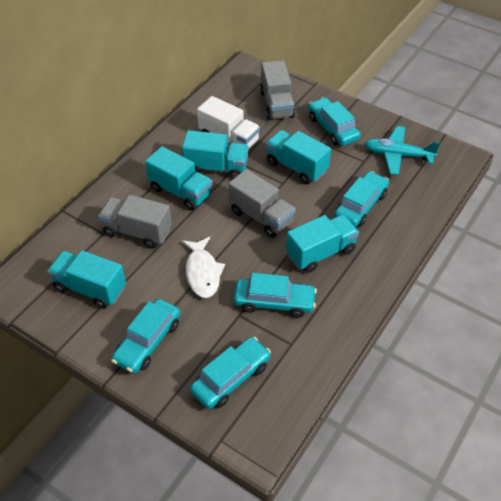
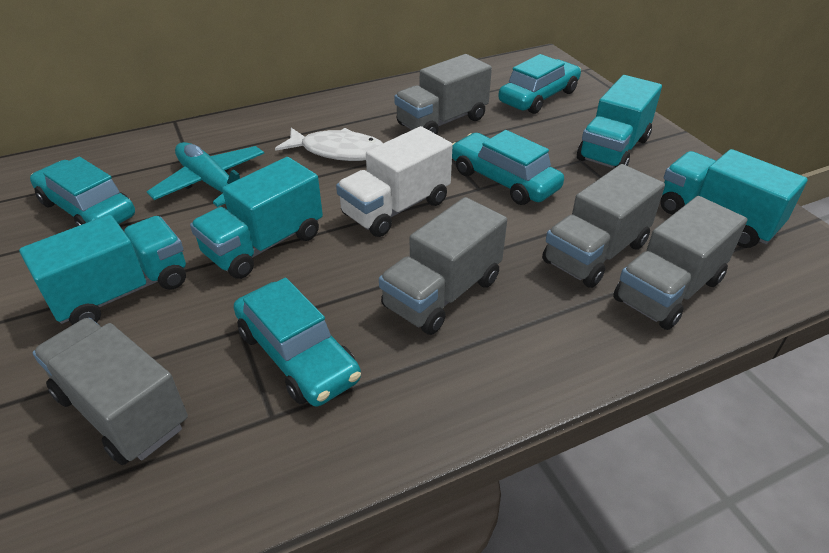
grey truck: 3 -> 5
turquoise car: 5 -> 4
turquoise truck: 5 -> 4

